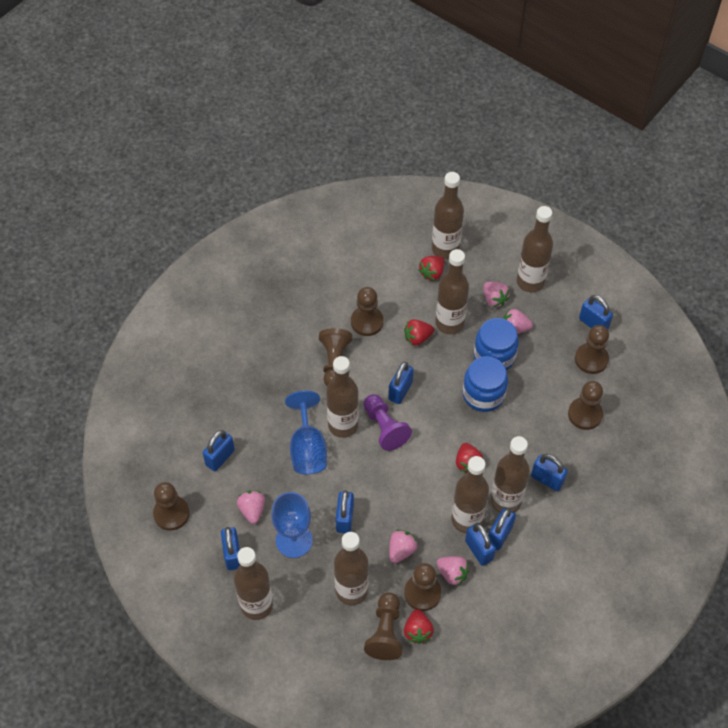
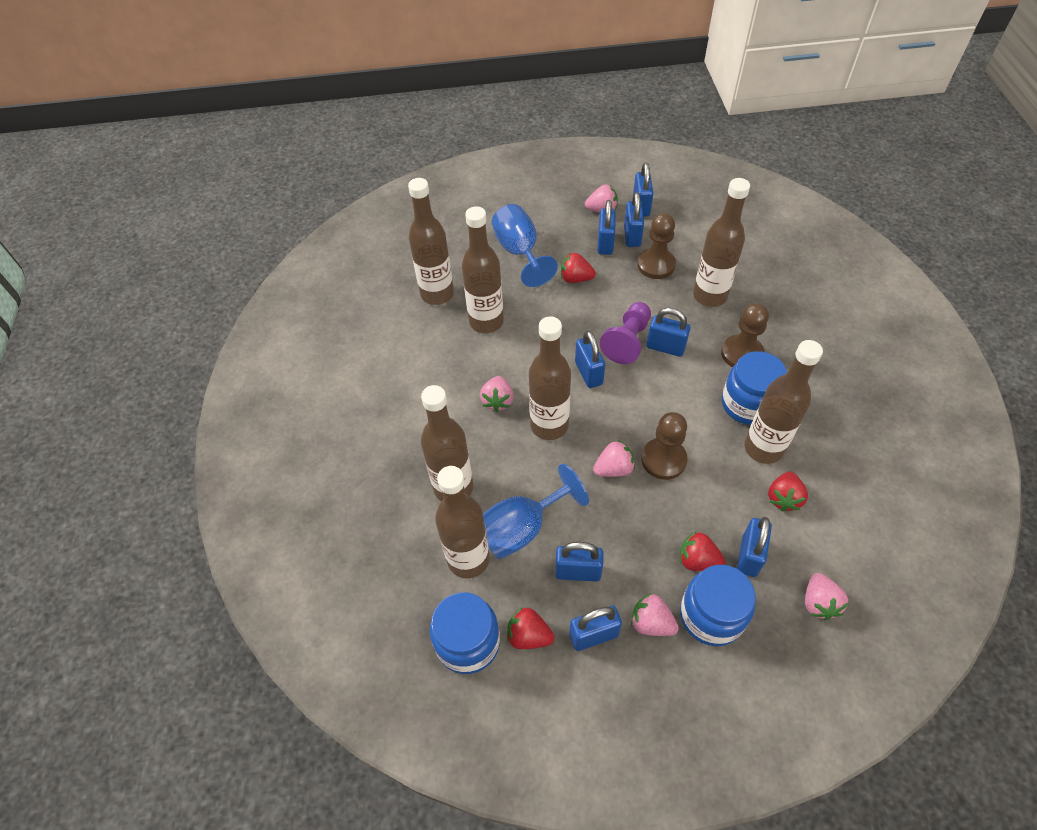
blue jar: 2 -> 3
brown bottle: 8 -> 7
brown pawn: 7 -> 3

